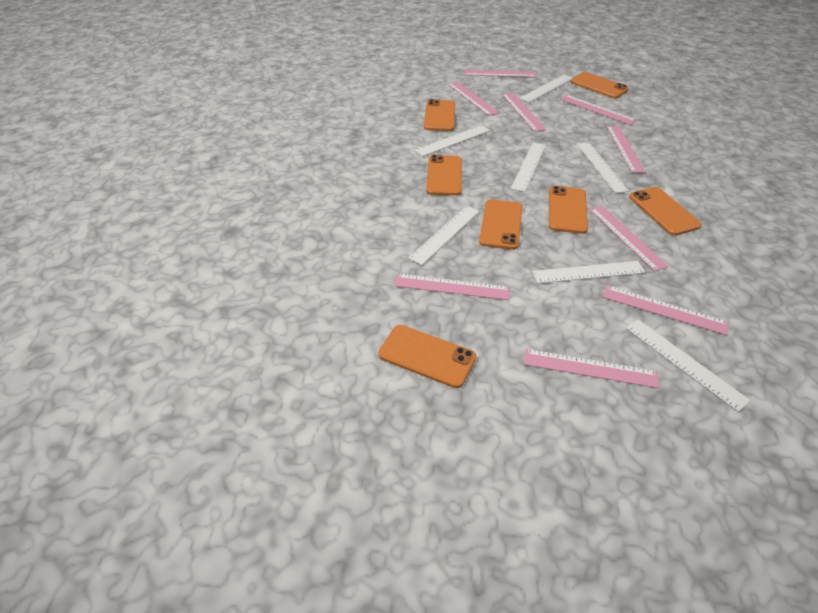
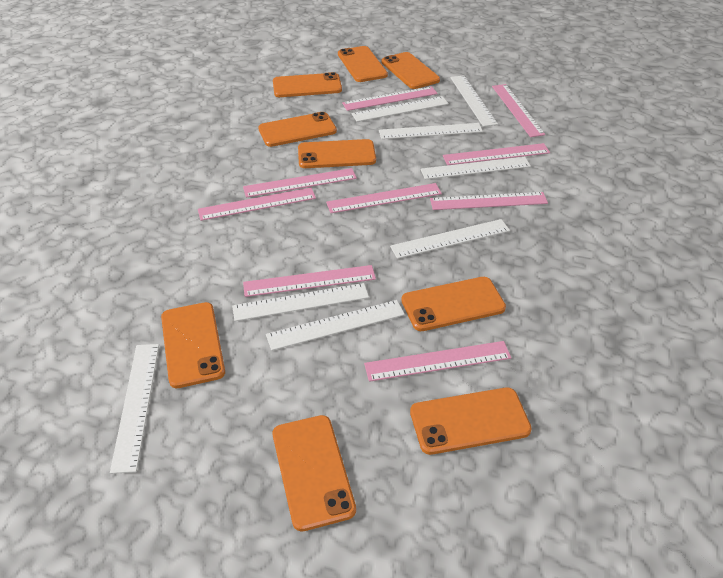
orange phone: 7 -> 9
white ruler: 7 -> 8

